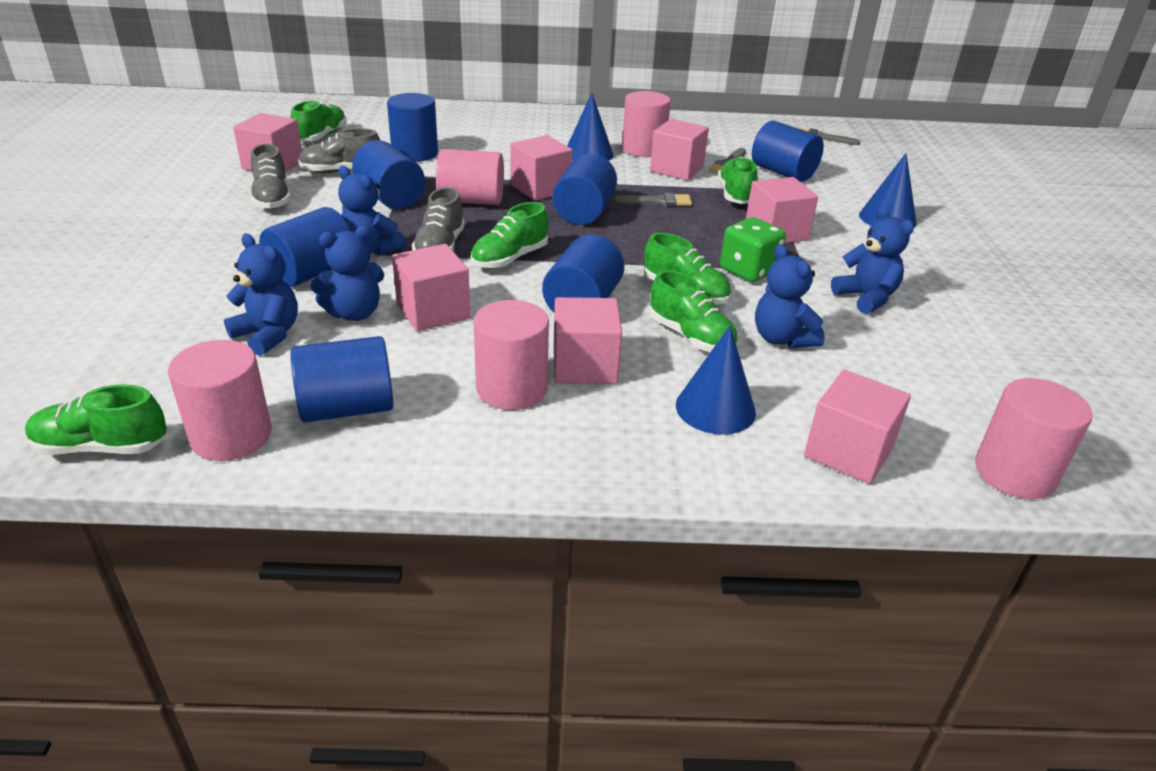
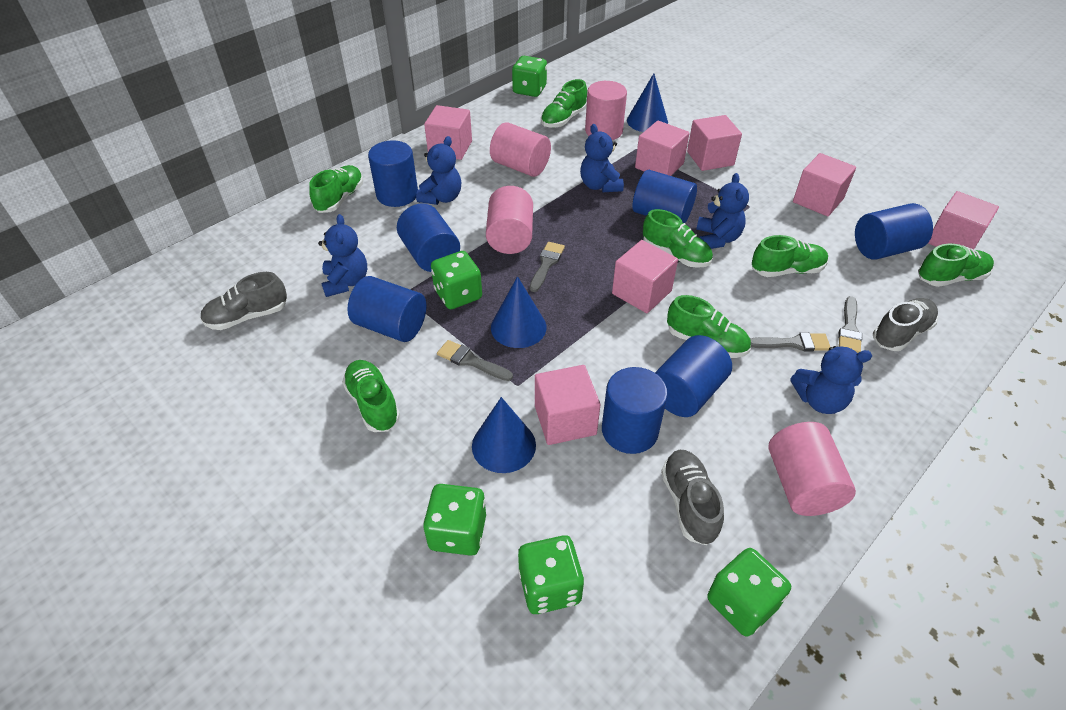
green dice: 1 -> 5
green shoe: 6 -> 7
grey brush: 3 -> 4
pink cylinder: 5 -> 4

